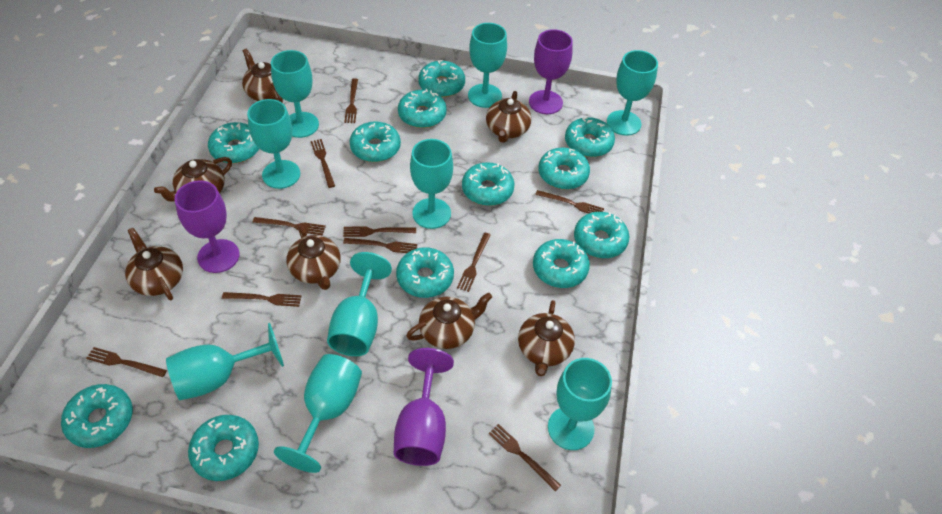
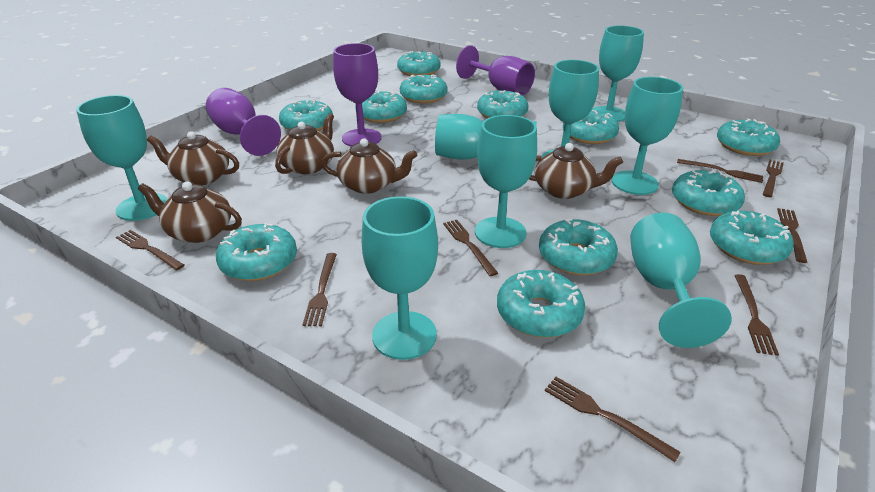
brown fork: 10 -> 8
brown teapot: 7 -> 5
turquoise goblet: 9 -> 8

